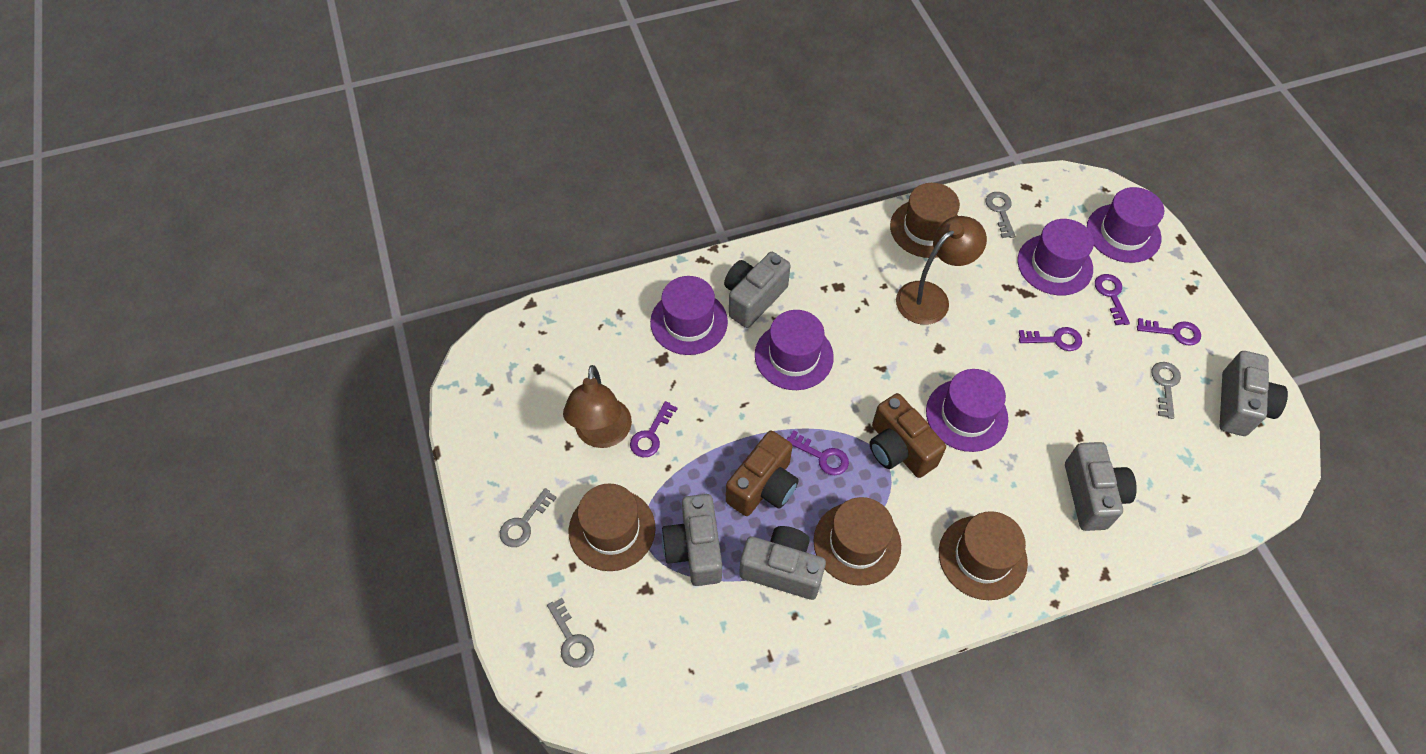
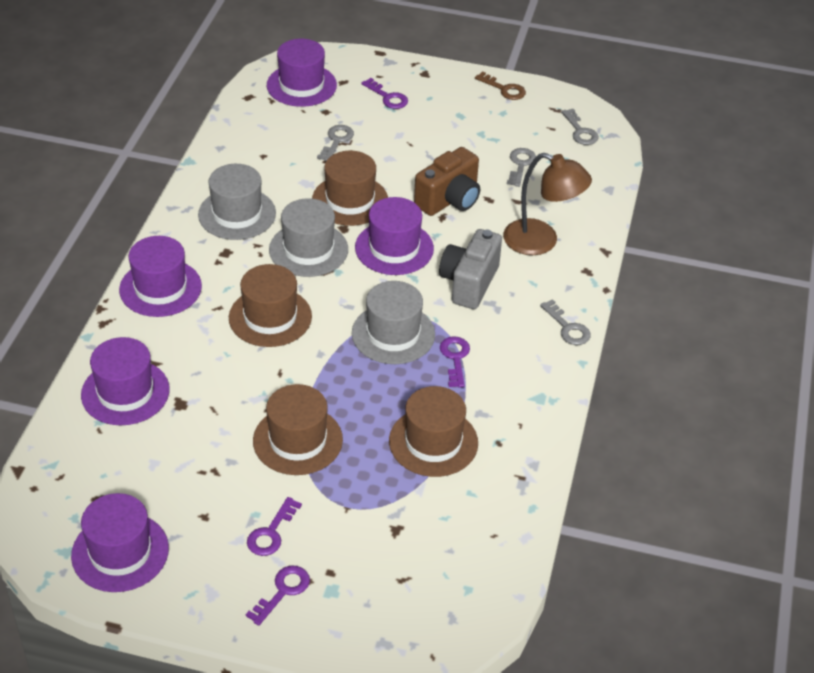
brown camera: 2 -> 1
brown key: 0 -> 1
brown lamp: 2 -> 1
grey camera: 5 -> 1
grey hat: 0 -> 3
purple key: 5 -> 4

